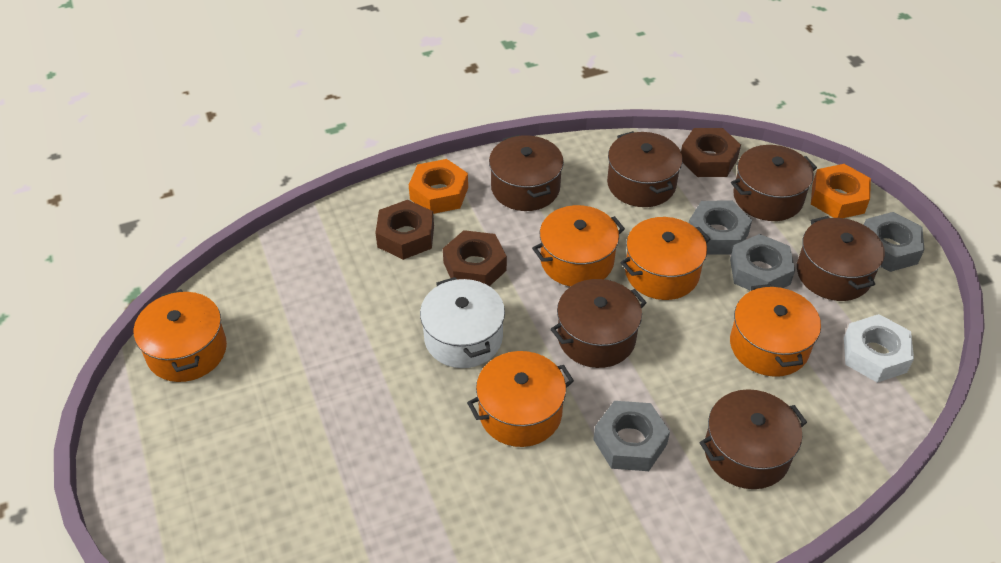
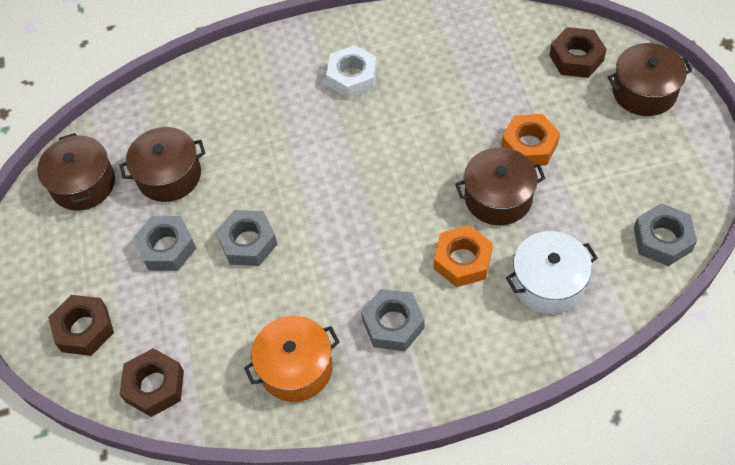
brown pot: 6 -> 4
orange pot: 5 -> 1

